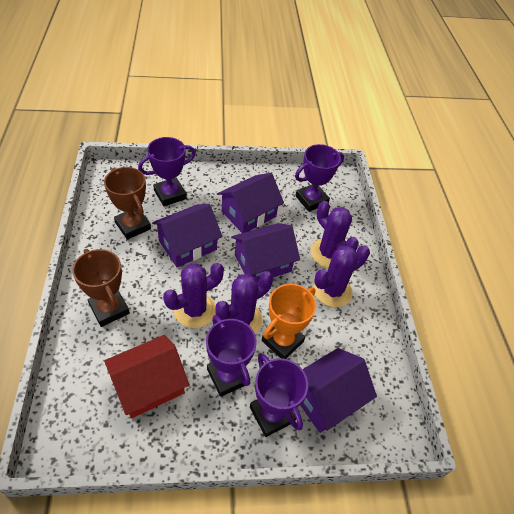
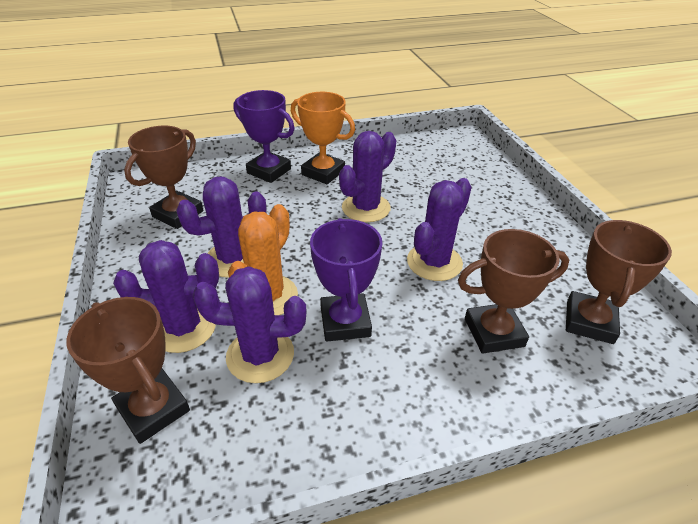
brown trophy: 2 -> 4
orange cactus: 0 -> 1
purple cactus: 4 -> 5
purple house: 4 -> 0
purple trophy: 4 -> 2
red house: 1 -> 0

